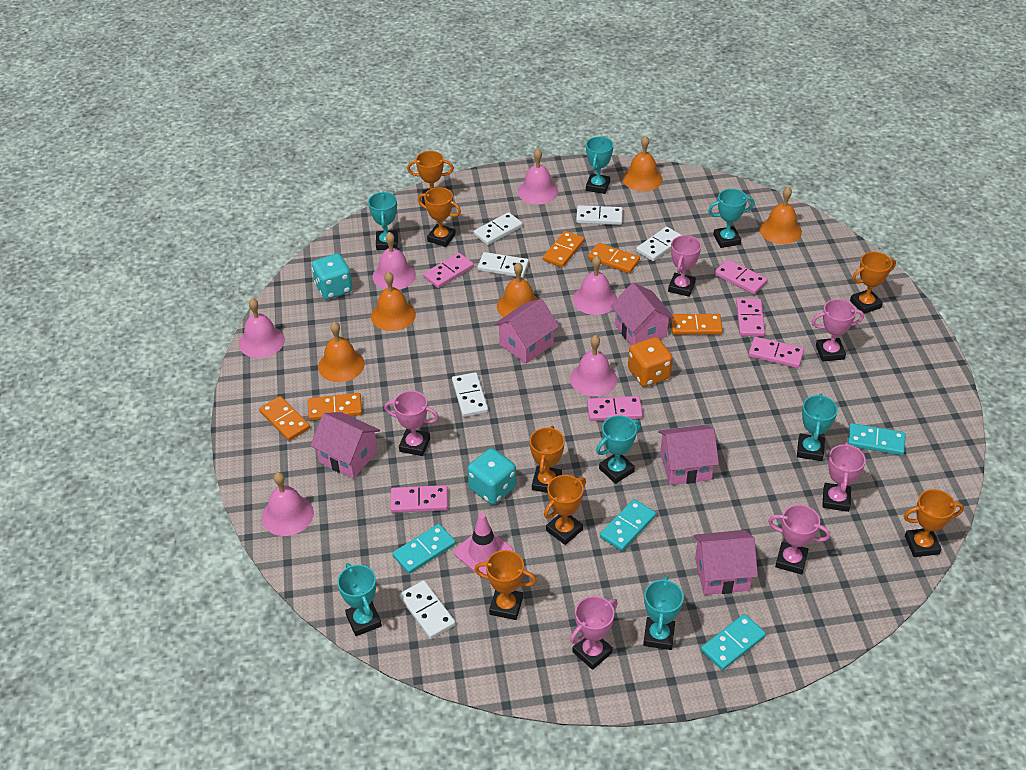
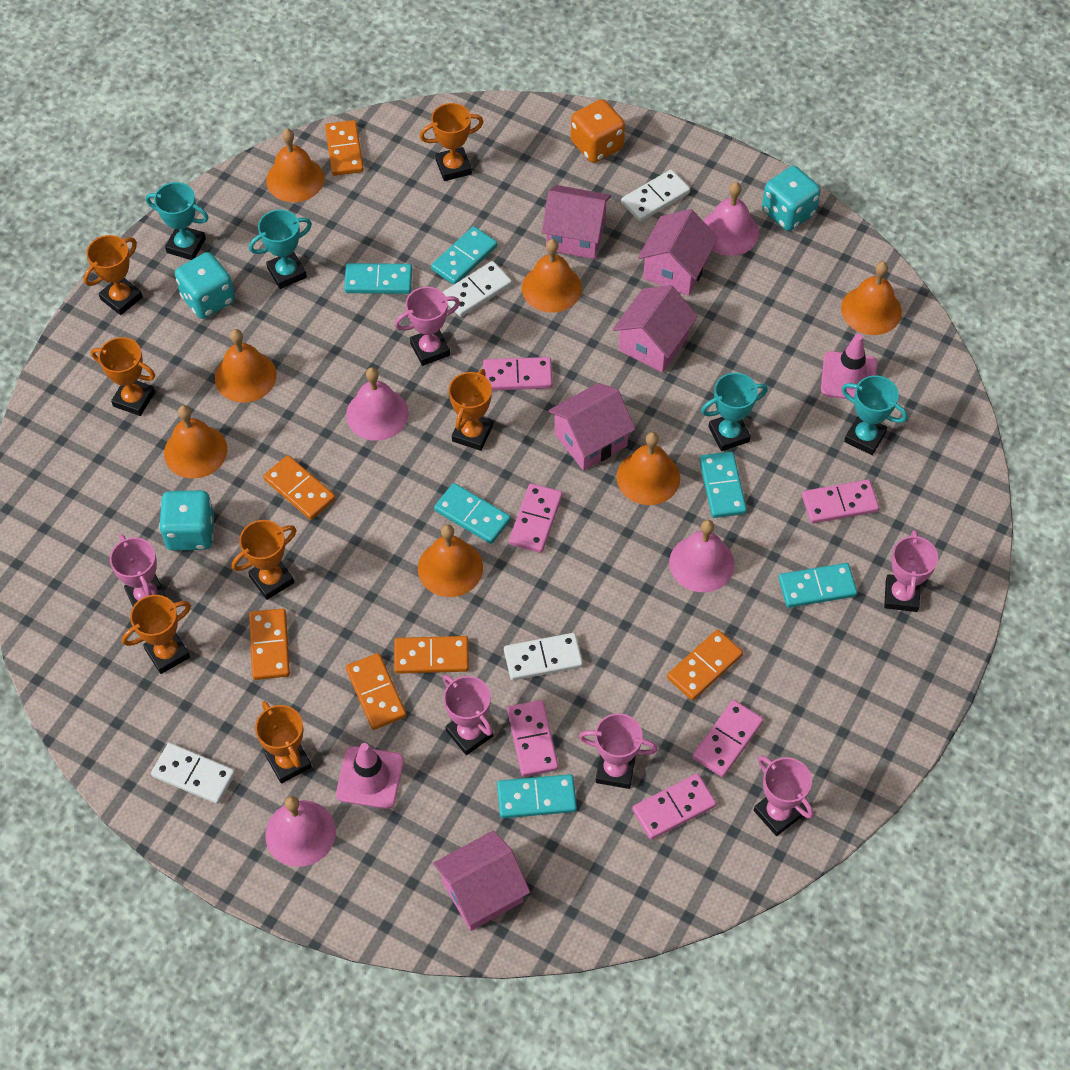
orange bell: 5 -> 7
orange domino: 5 -> 6
pink bell: 6 -> 4
pink traffic cone: 1 -> 2
turquoise dice: 2 -> 3
turquoise domino: 4 -> 6
turquoise trophy: 7 -> 4
white domino: 6 -> 4

